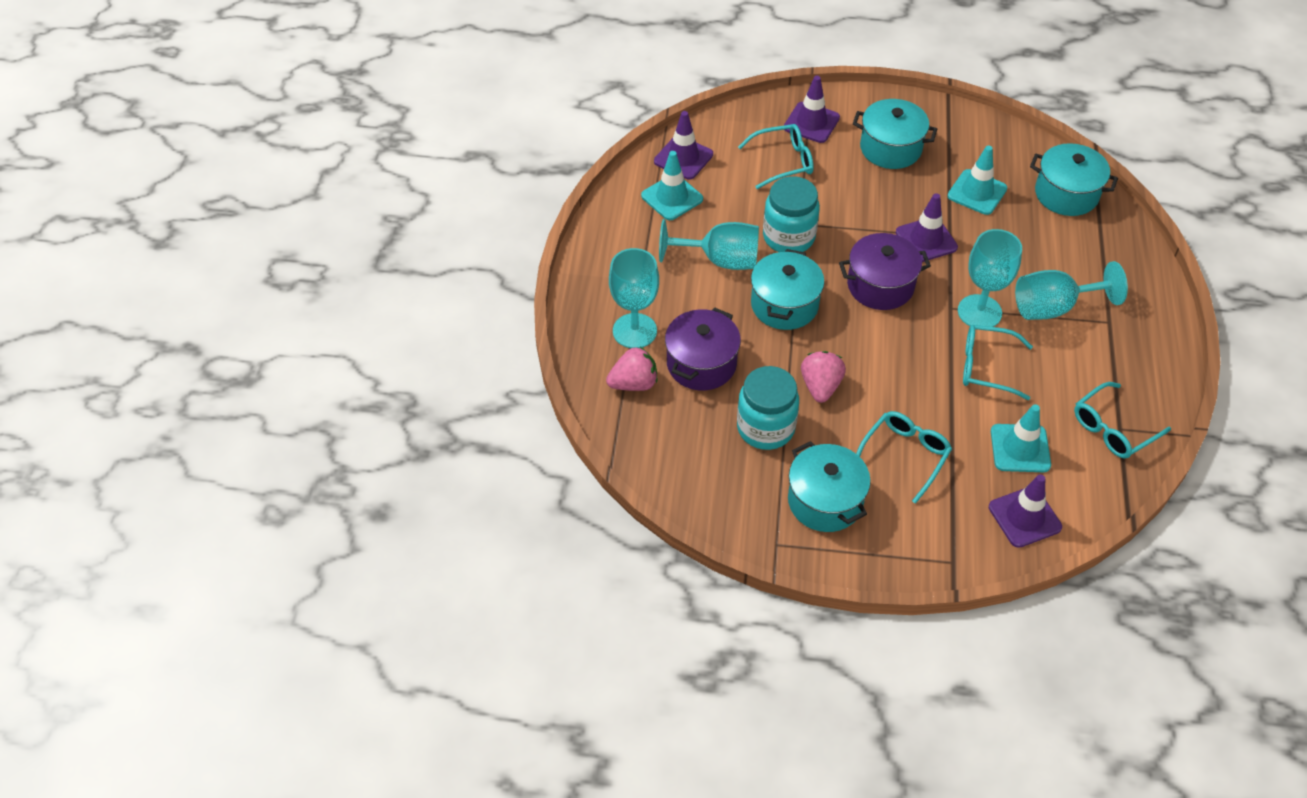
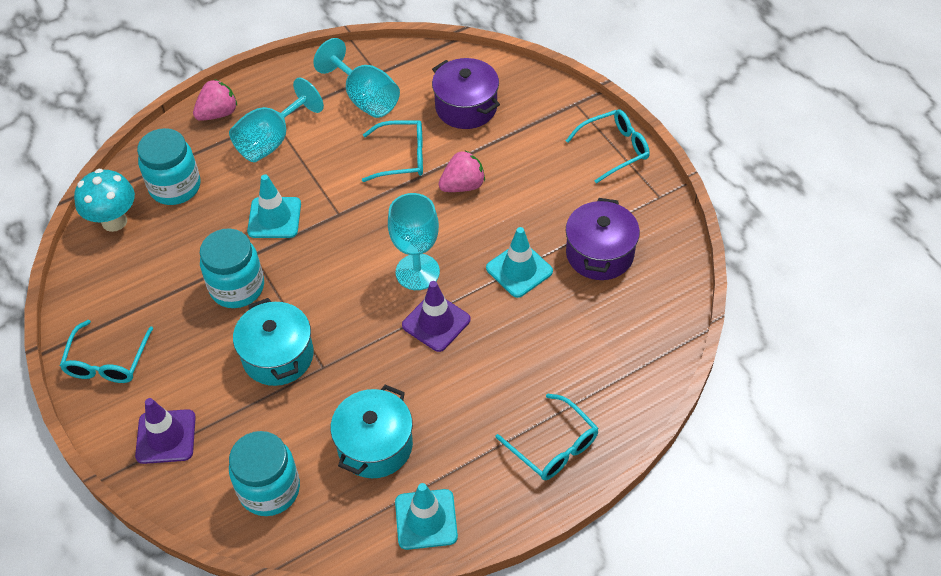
purple traffic cone: 4 -> 2
turquoise goblet: 4 -> 3
turquoise jar: 2 -> 3
turquoise mushroom: 0 -> 1
turquoise pot: 4 -> 2

